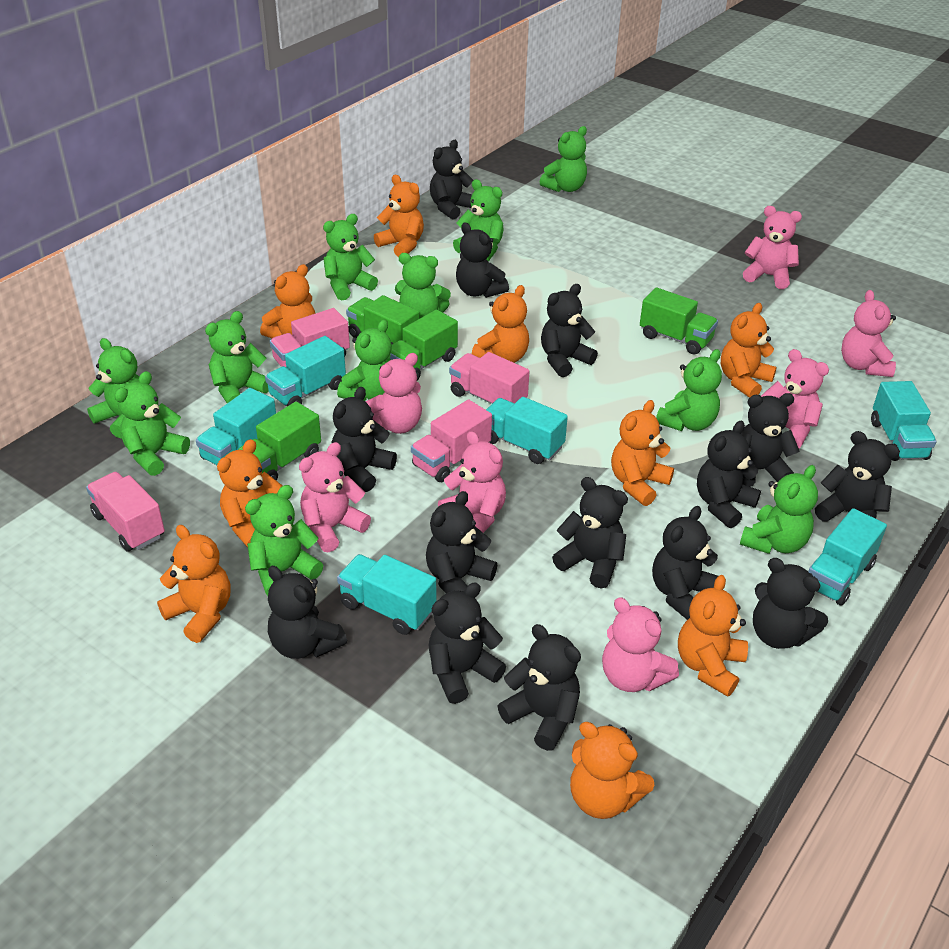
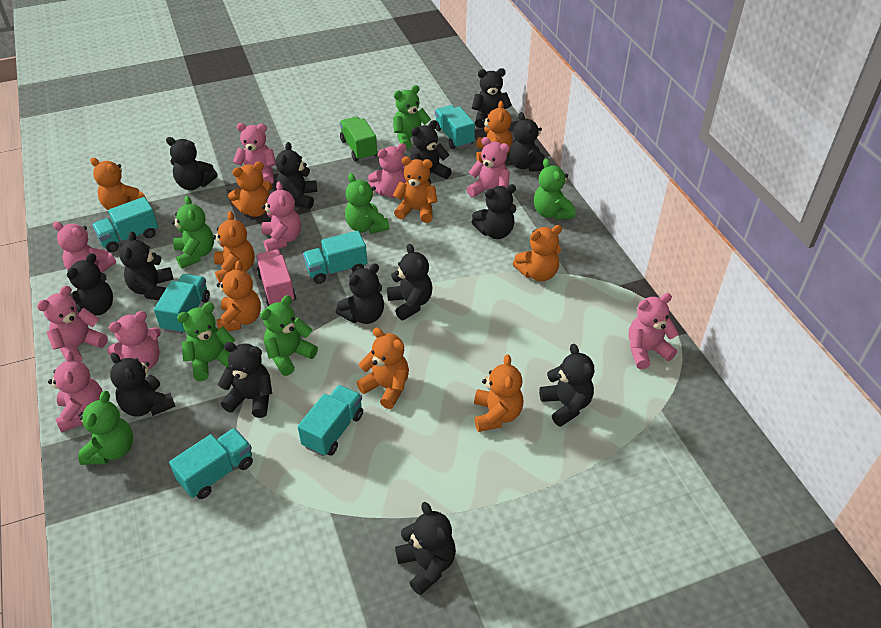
green teddy bear: 11 -> 7
green truck: 4 -> 1
pink teddy bear: 7 -> 9
pink truck: 4 -> 1

